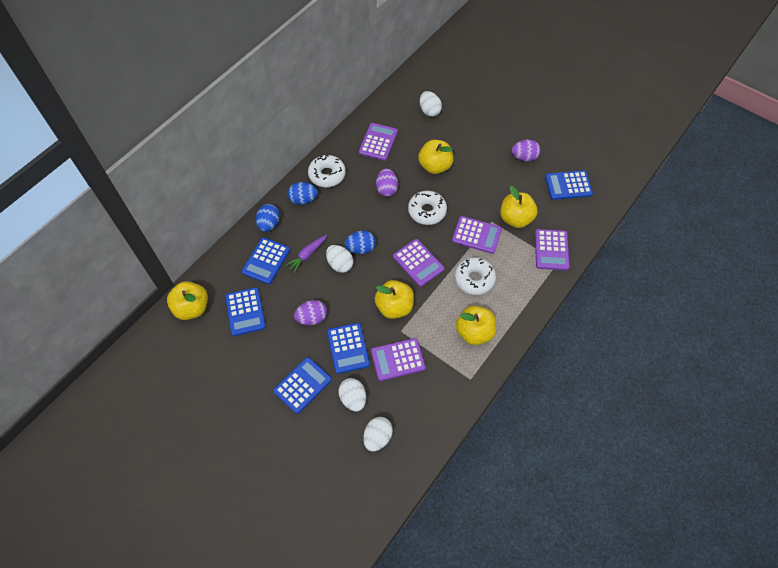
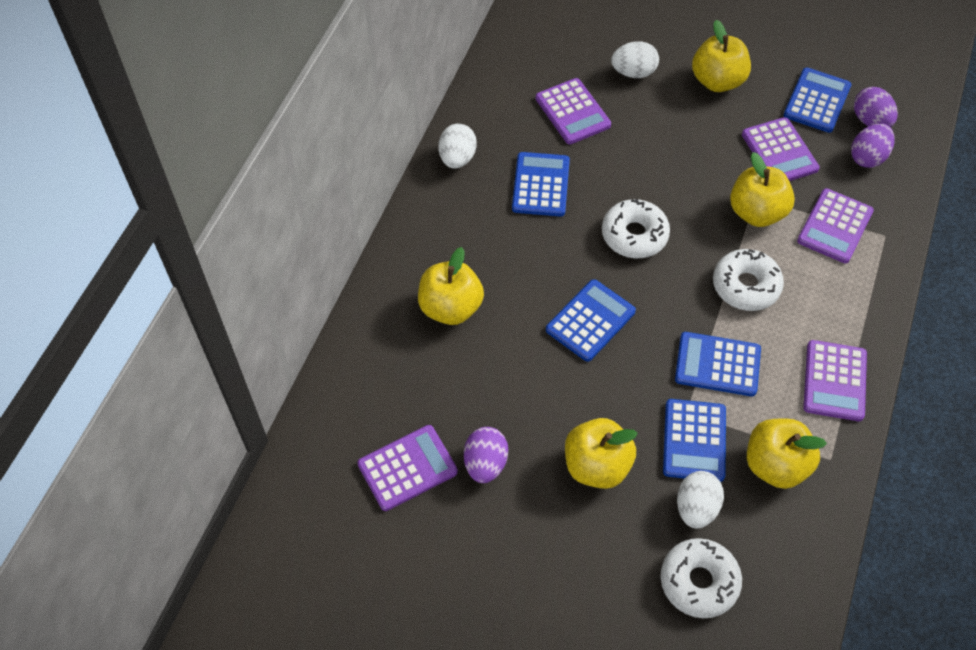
blue egg: 3 -> 0
purple carrot: 1 -> 0
white egg: 4 -> 3

